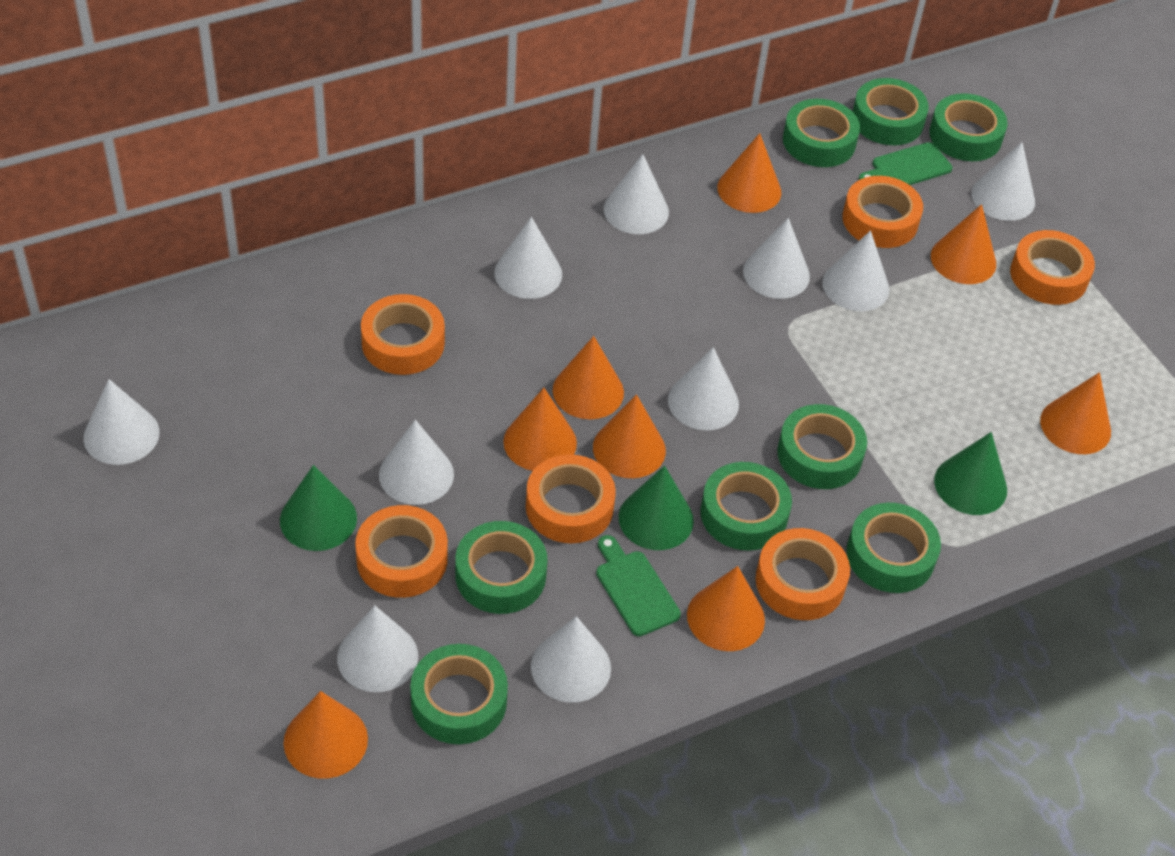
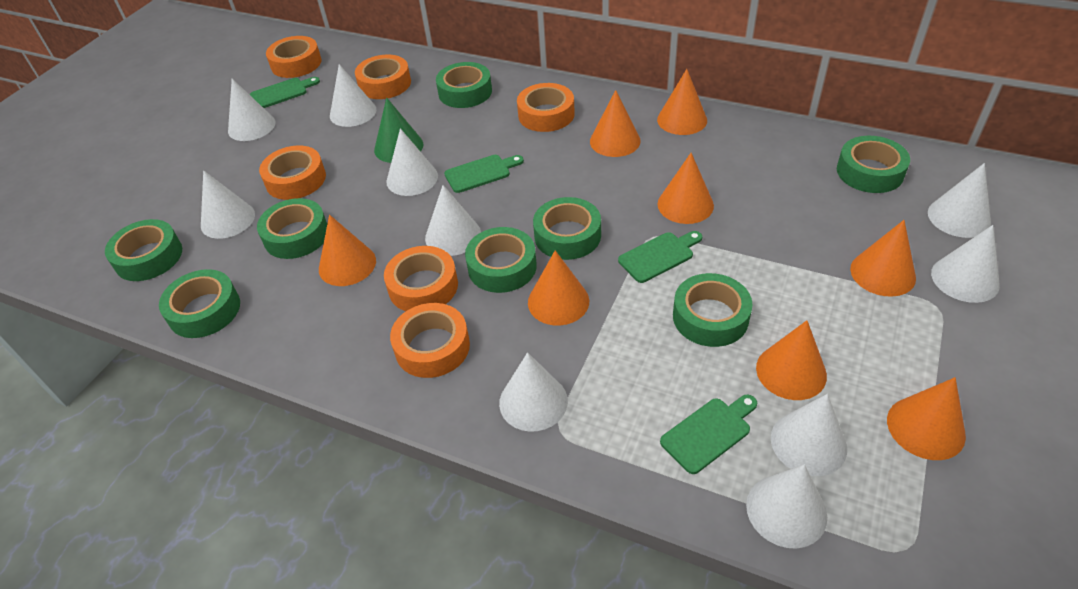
green cone: 3 -> 1
green cutting board: 2 -> 4

